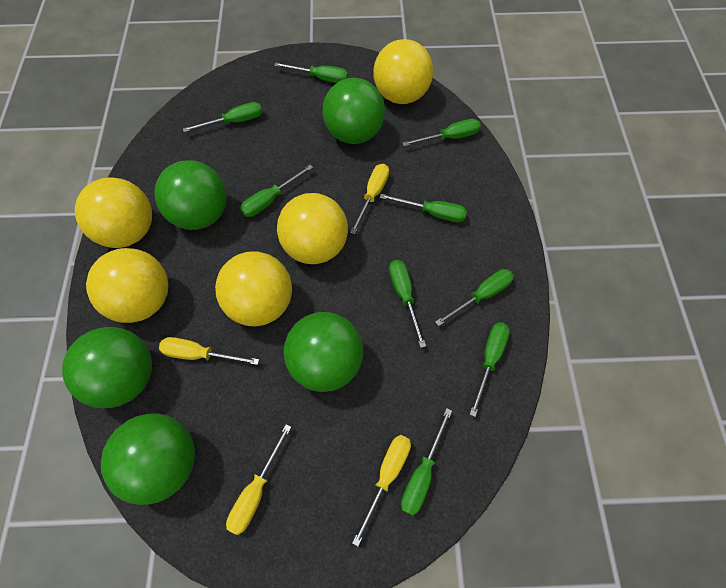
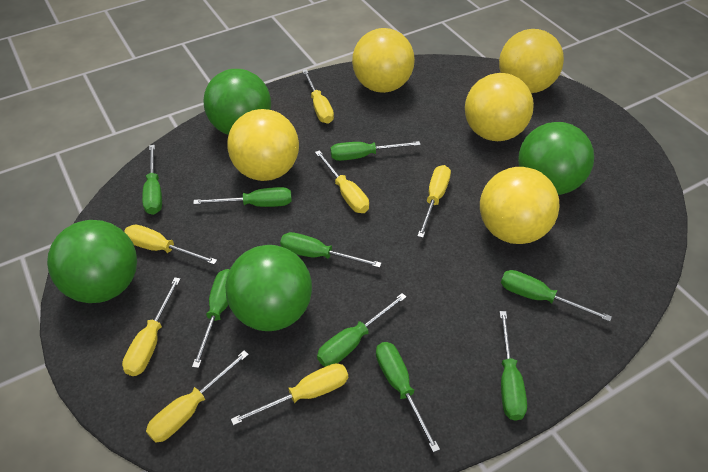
green ball: 5 -> 4
yellow screwdriver: 4 -> 7

